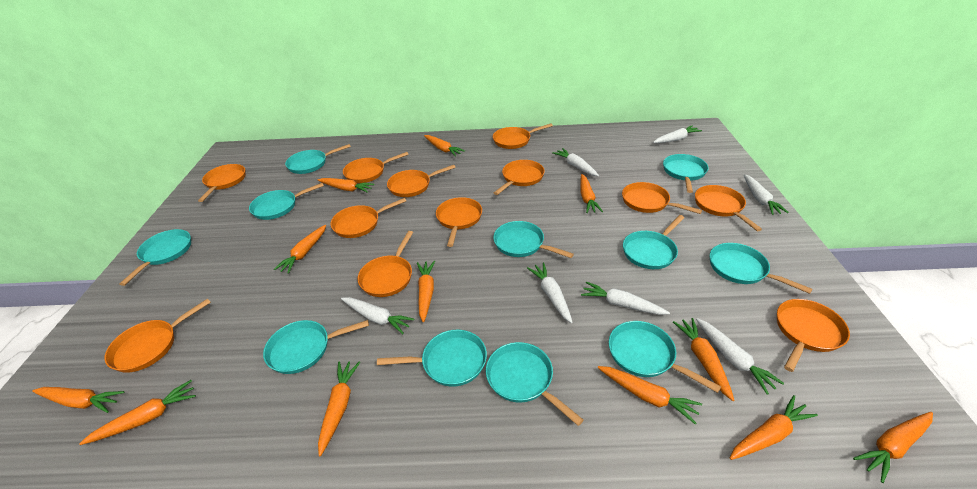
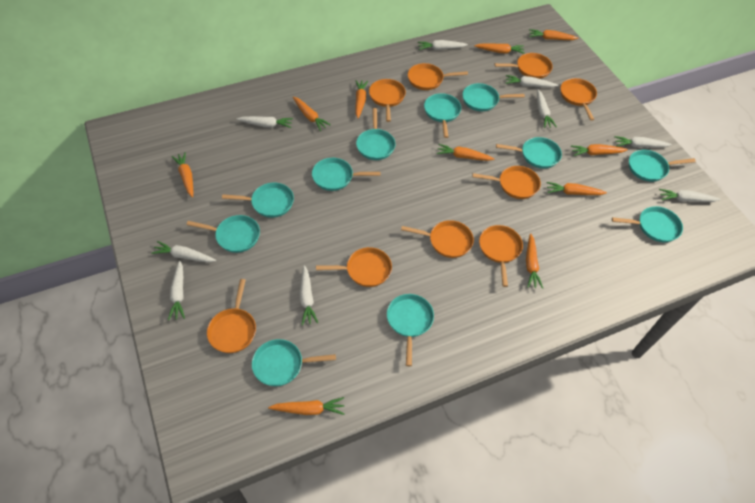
orange carrot: 12 -> 10
orange pan: 12 -> 9
white carrot: 7 -> 9

